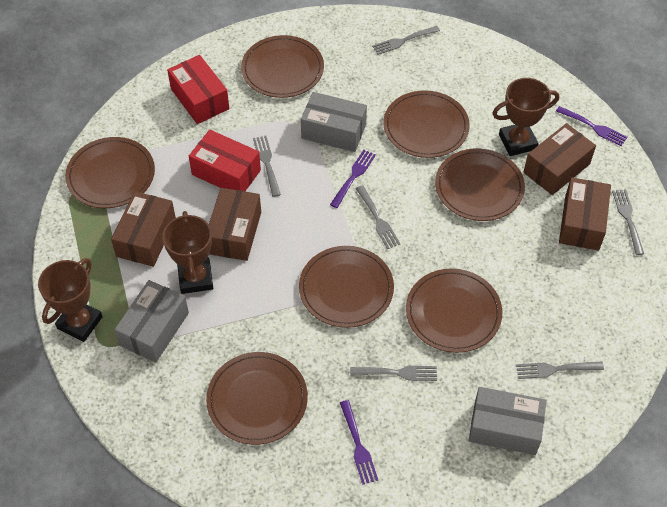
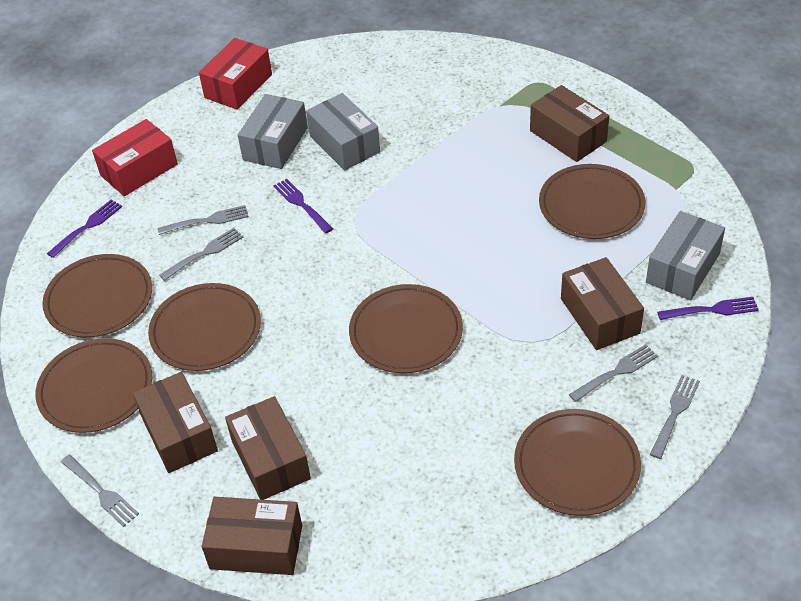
brown box: 4 -> 5
brown plate: 7 -> 6
brown trophy: 3 -> 0
grey fork: 6 -> 5

